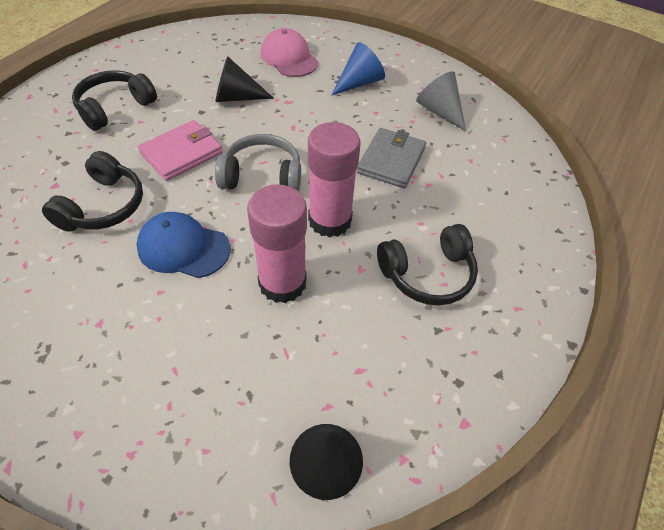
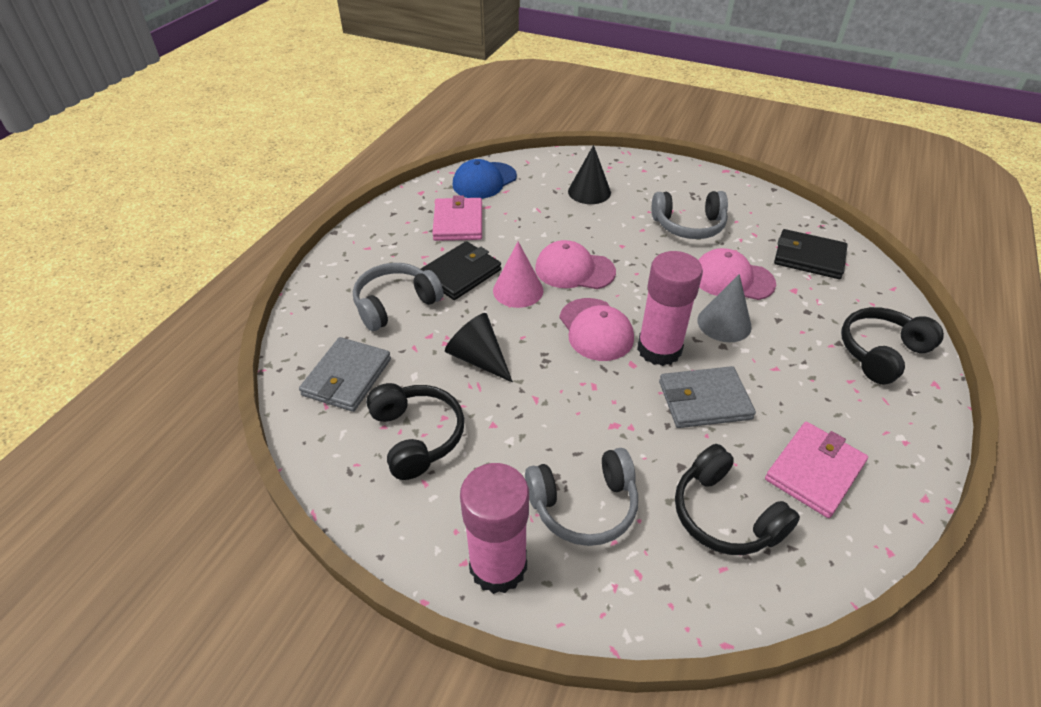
black wallet: 0 -> 2
blue cone: 1 -> 0
grey headphones: 1 -> 3
grey wallet: 1 -> 2
pink cap: 1 -> 3
pink cone: 0 -> 1
pink wallet: 1 -> 2

